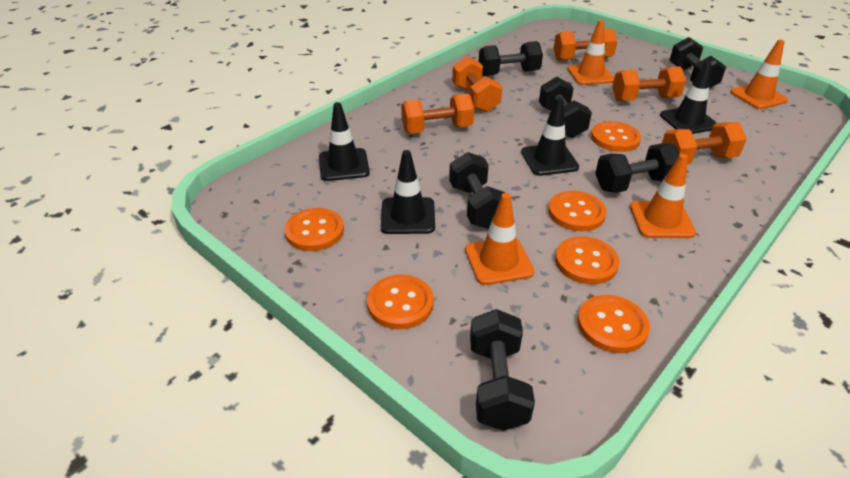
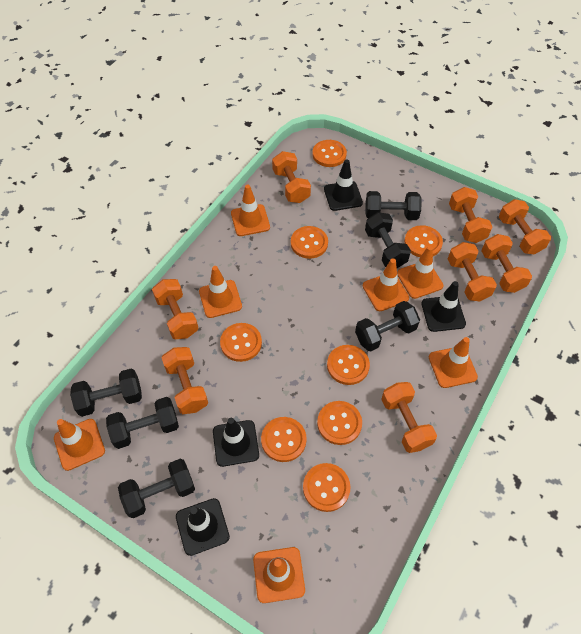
orange button: 6 -> 8
orange dumbbell: 5 -> 8
orange traffic cone: 4 -> 7

